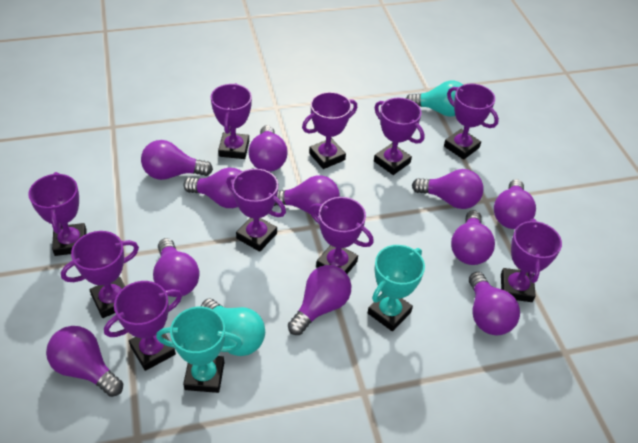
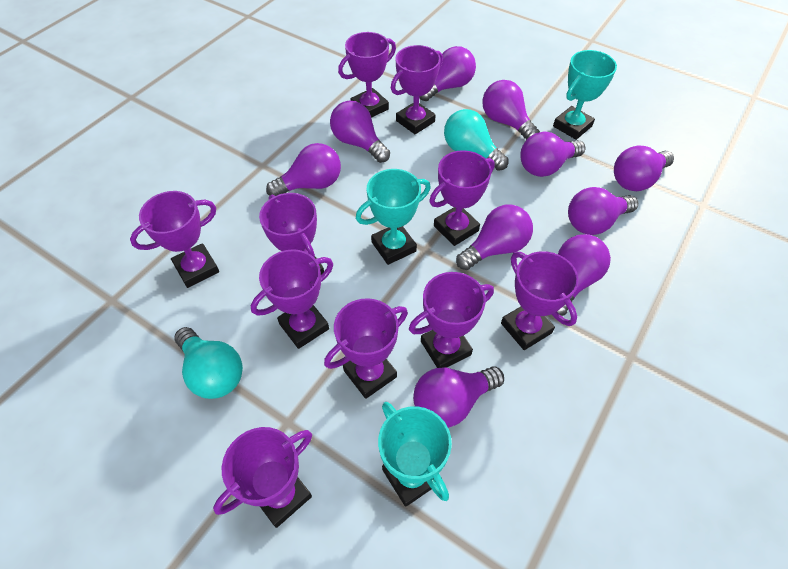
purple light bulb: 11 -> 10
turquoise trophy: 2 -> 3

